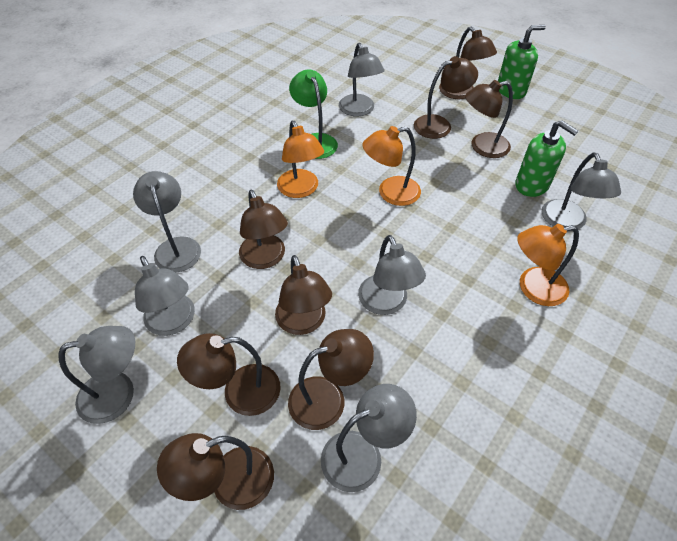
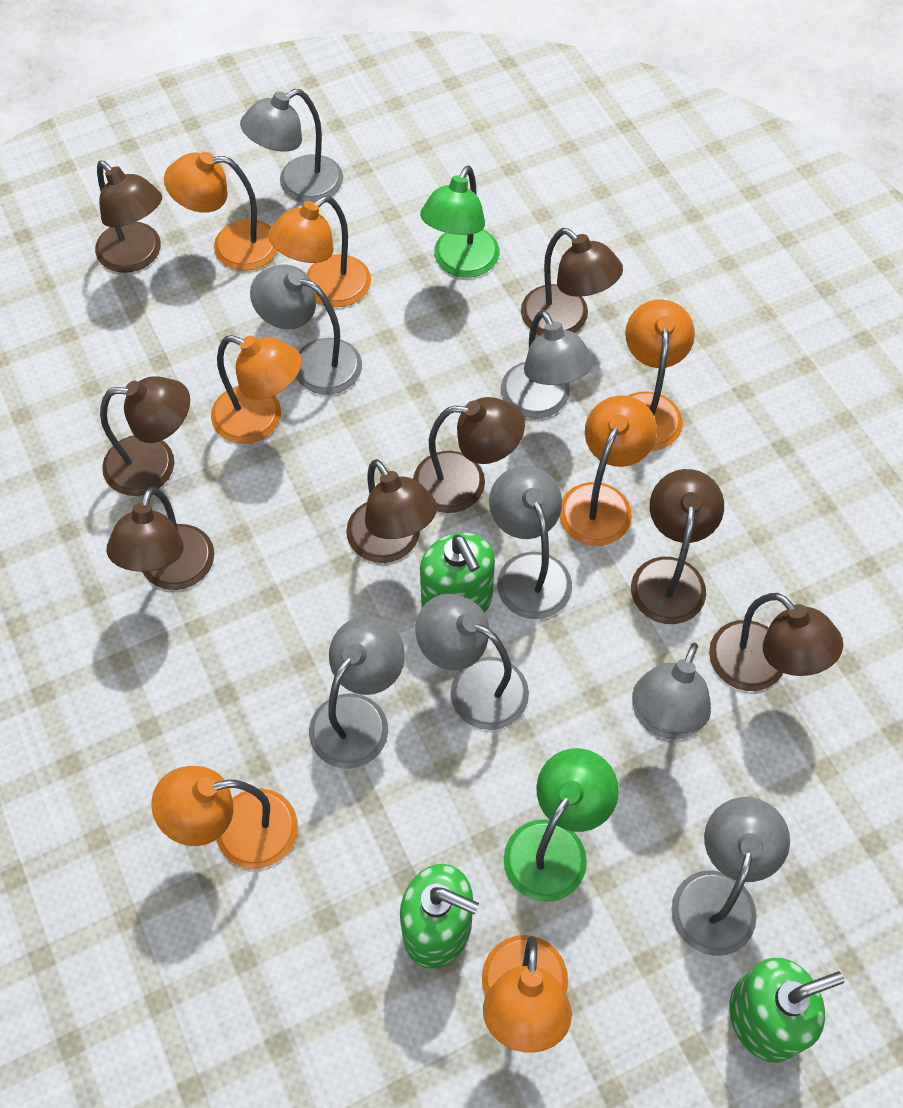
green lamp: 1 -> 2
green soap dispenser: 2 -> 3
grey lamp: 7 -> 8
orange lamp: 3 -> 7

